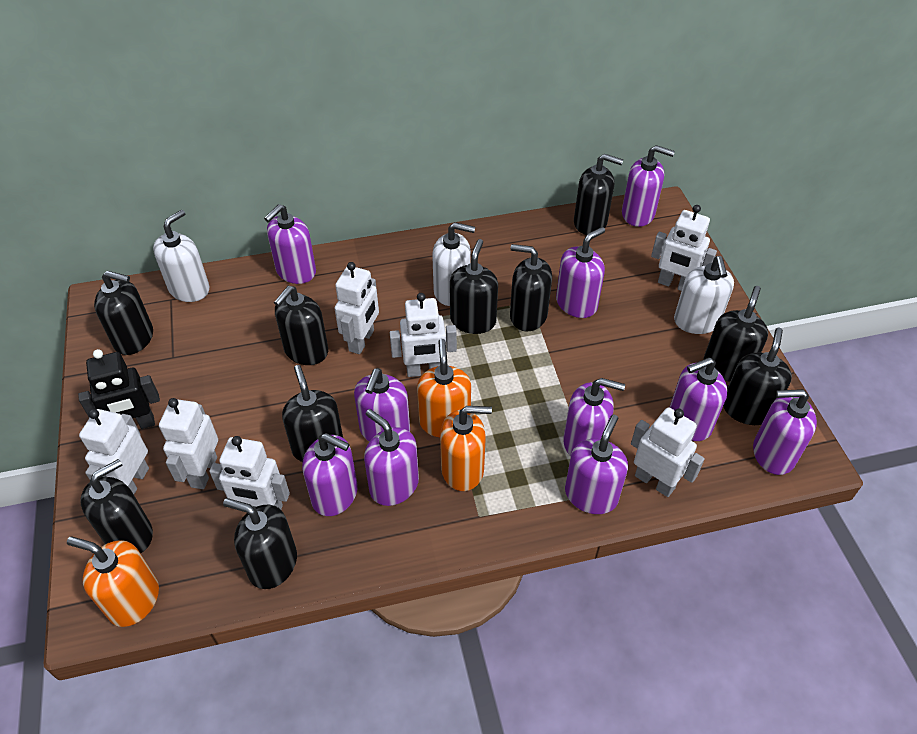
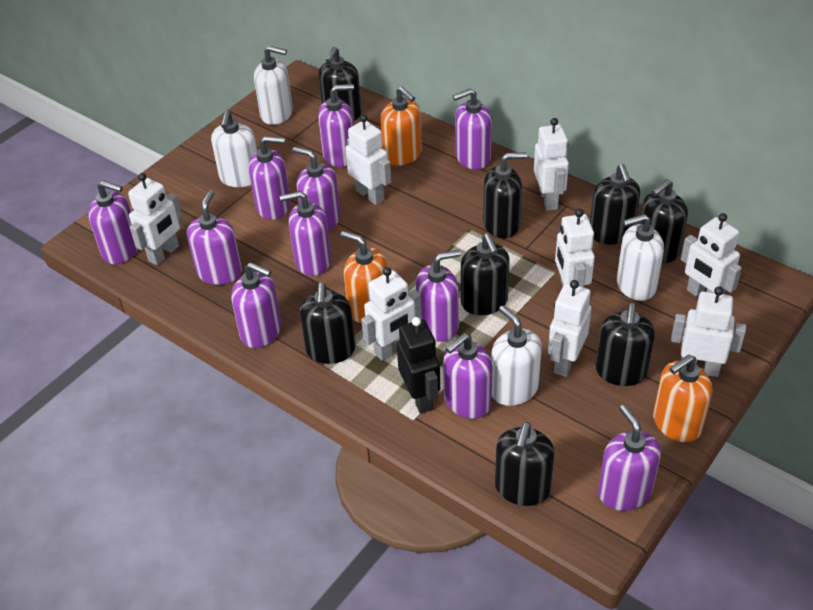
black soap dispenser: 10 -> 8
purple soap dispenser: 10 -> 11
white robot: 7 -> 8
white soap dispenser: 3 -> 4

